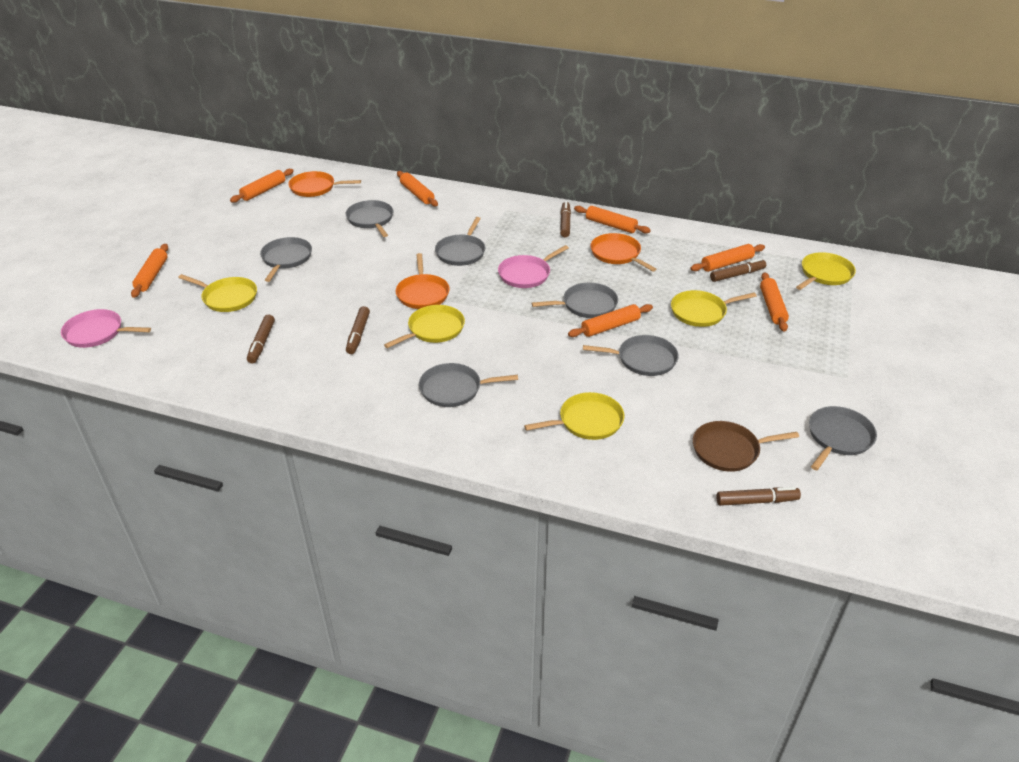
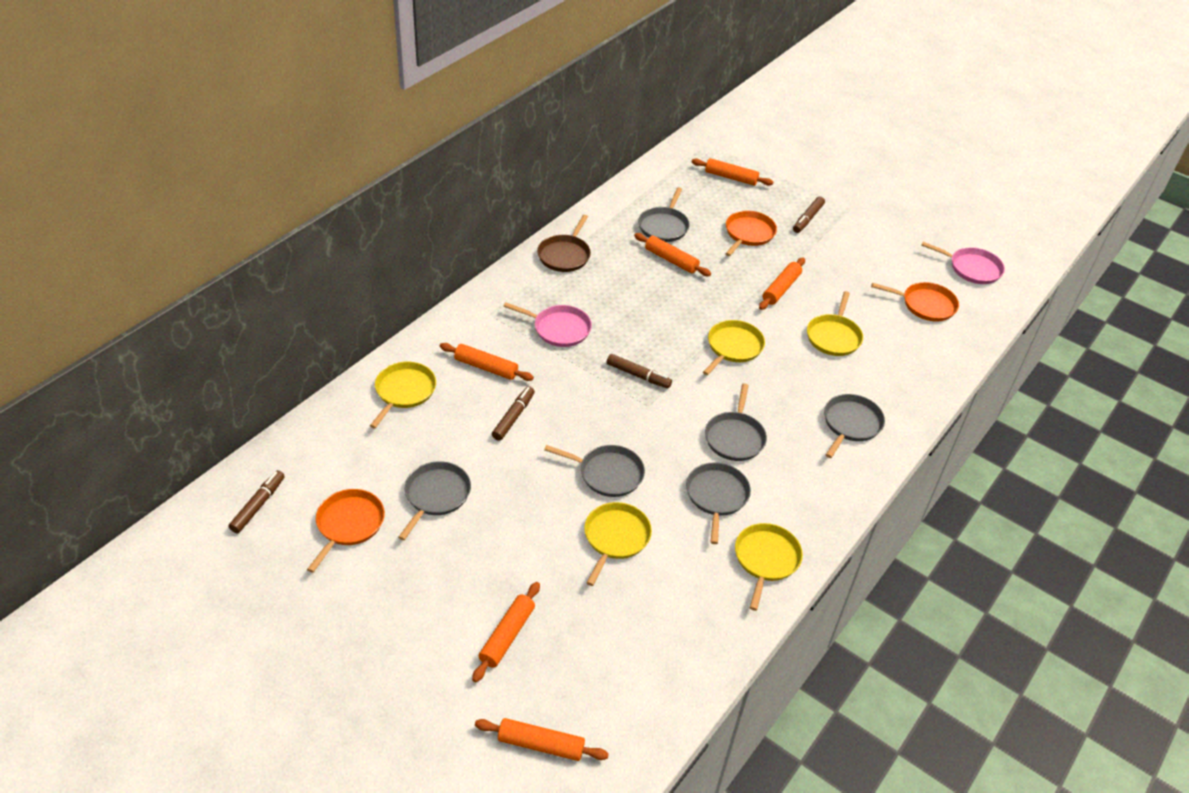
brown marker: 5 -> 4
grey pan: 7 -> 6
orange rolling pin: 7 -> 6

